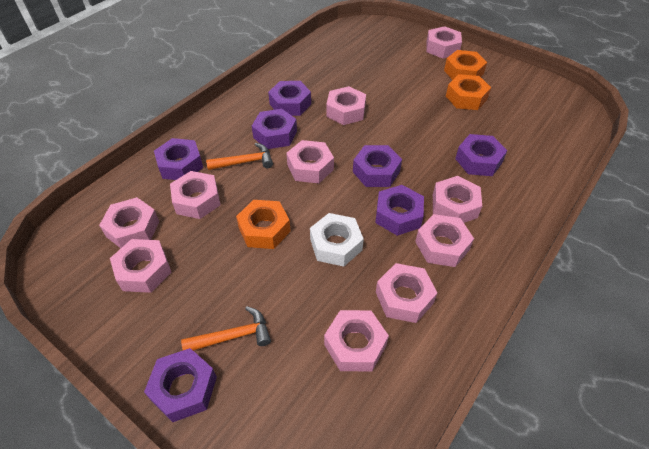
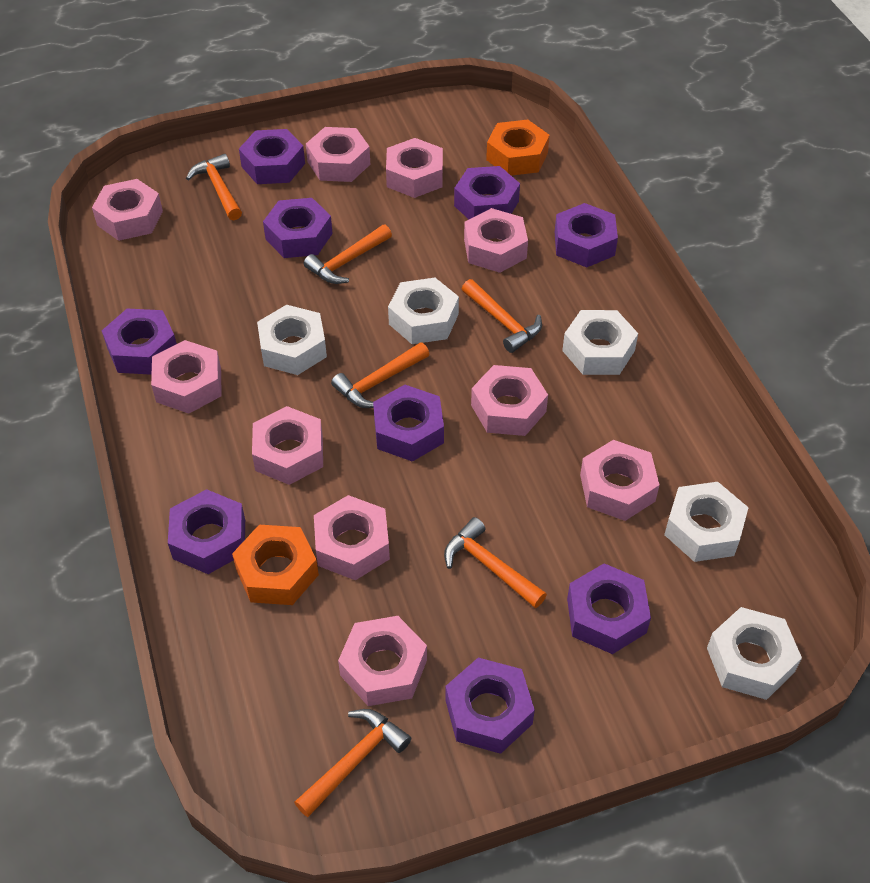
orange hammer: 2 -> 6
orange nut: 3 -> 2
purple nut: 7 -> 9
white nut: 1 -> 5

